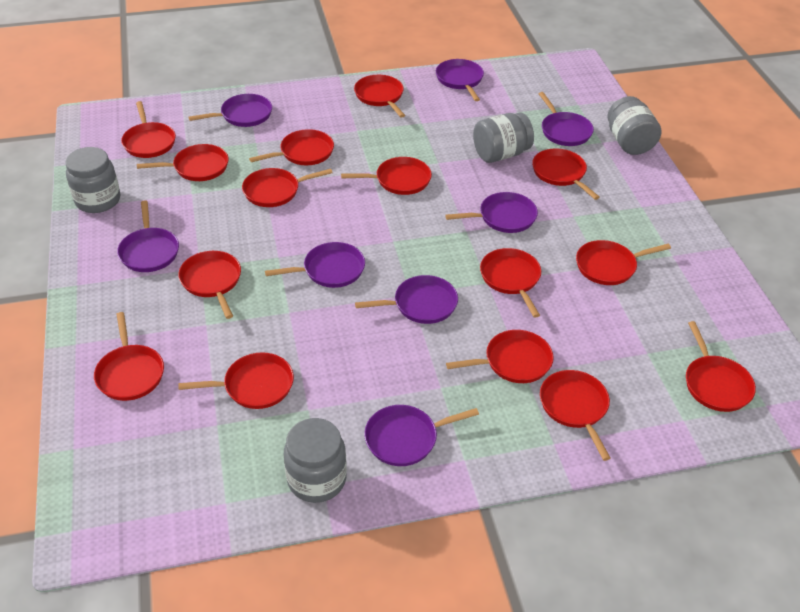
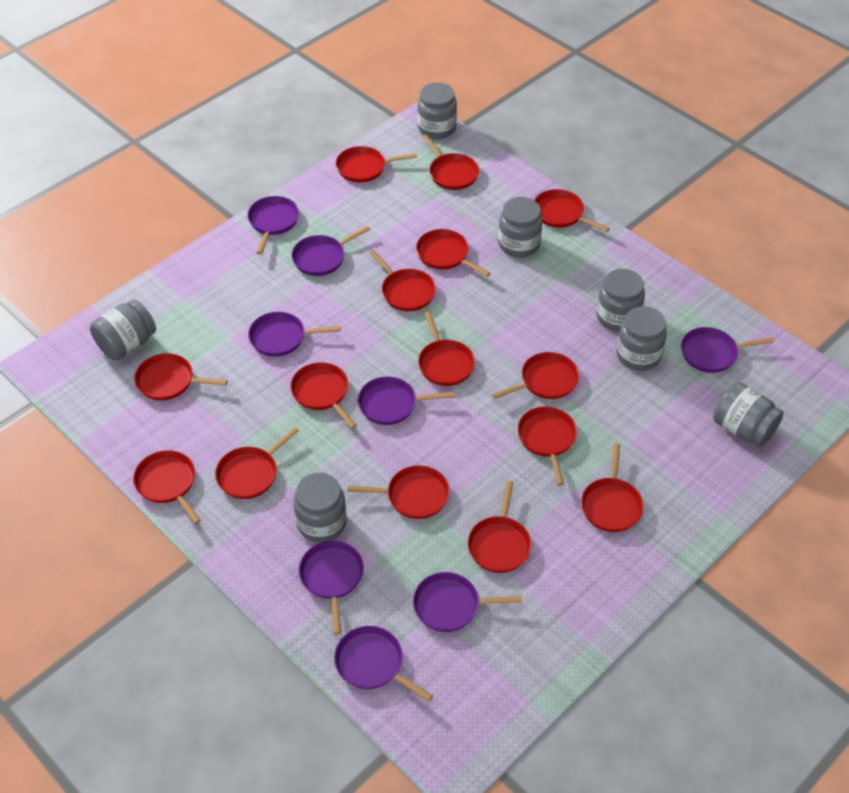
grey jar: 4 -> 7

